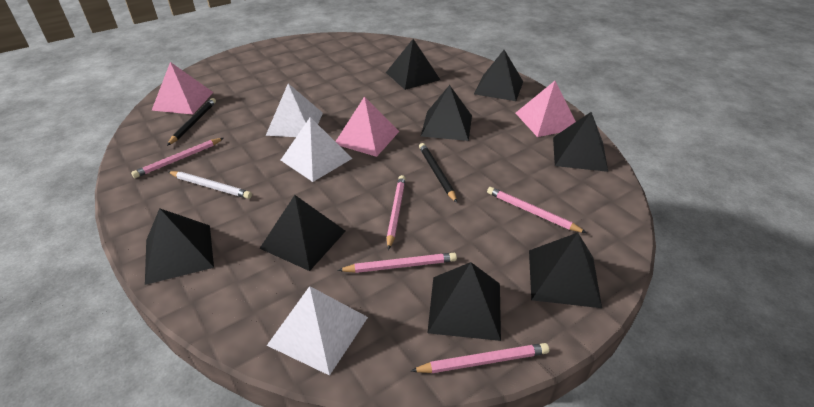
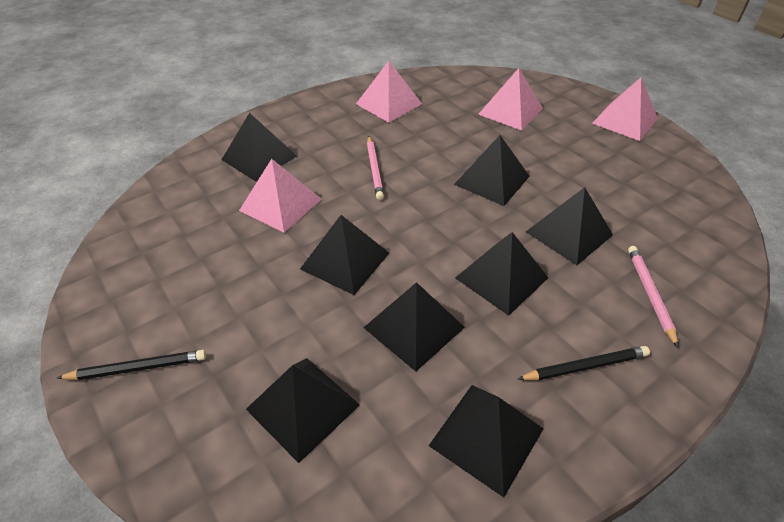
pink pencil: 5 -> 2
pink pyramid: 3 -> 4
white pencil: 1 -> 0
white pyramid: 3 -> 0

